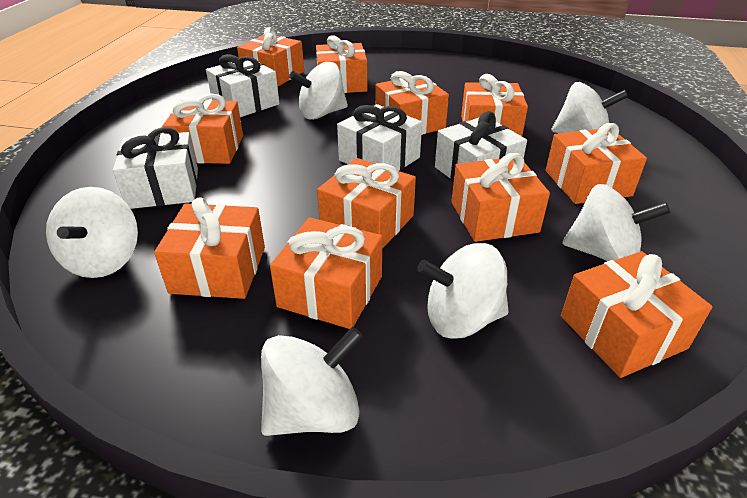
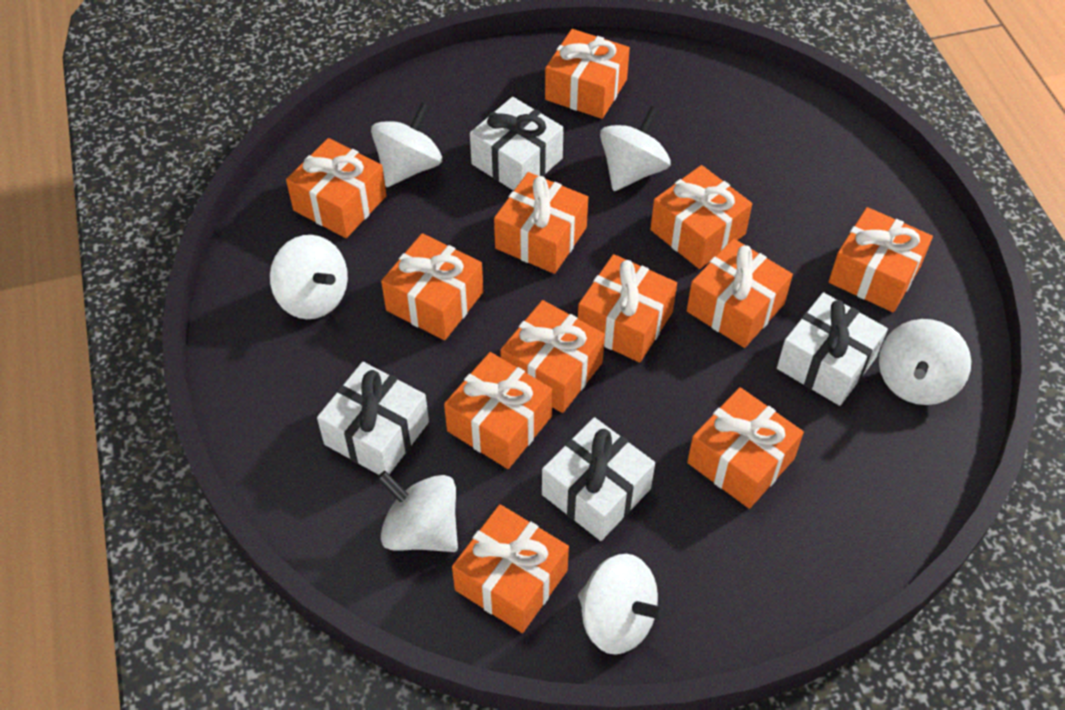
orange gift: 11 -> 12

